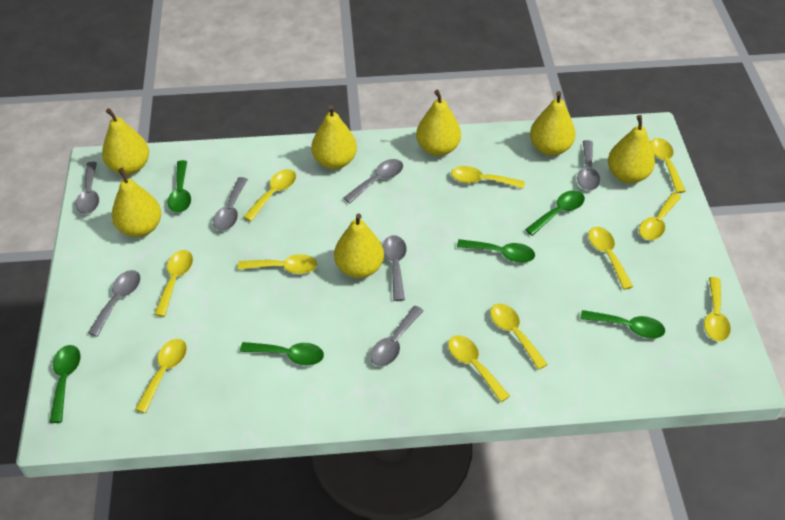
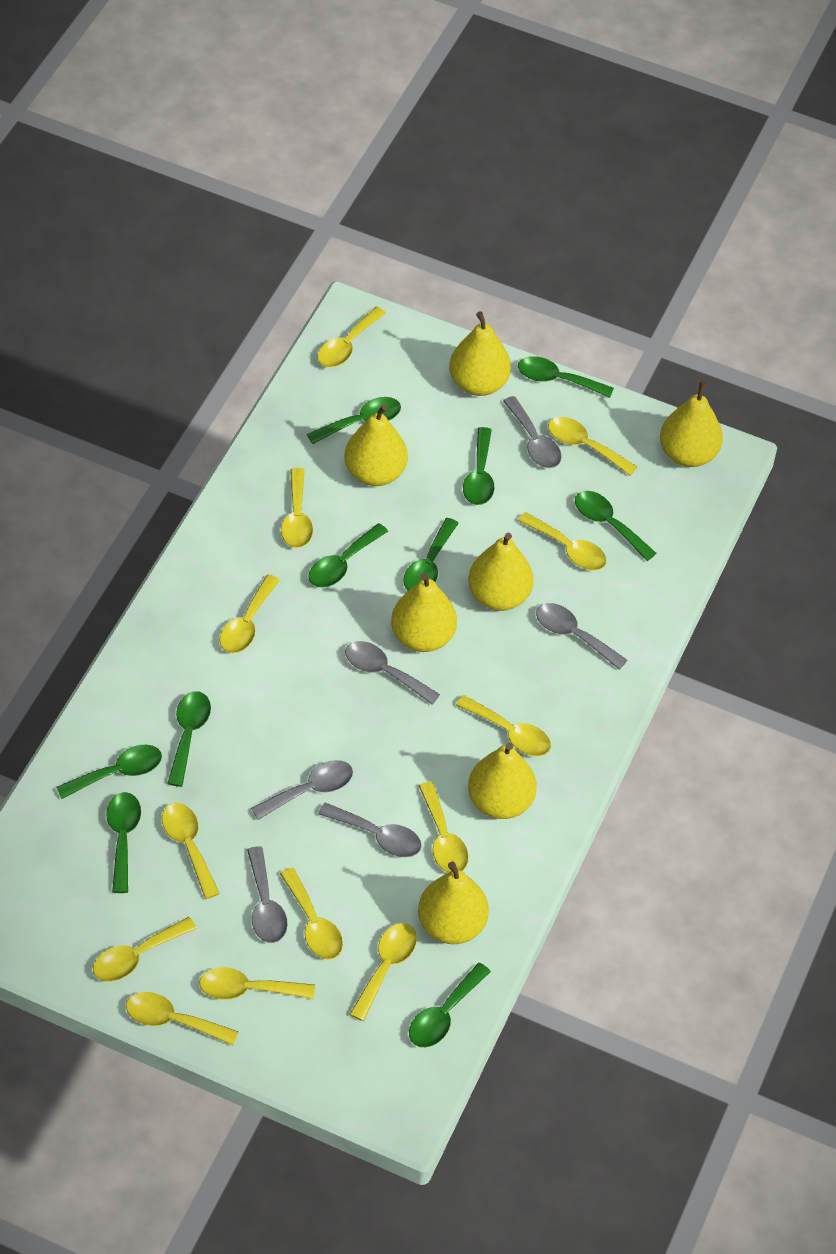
green spoon: 6 -> 10
grey spoon: 7 -> 6
yellow spoon: 11 -> 13

